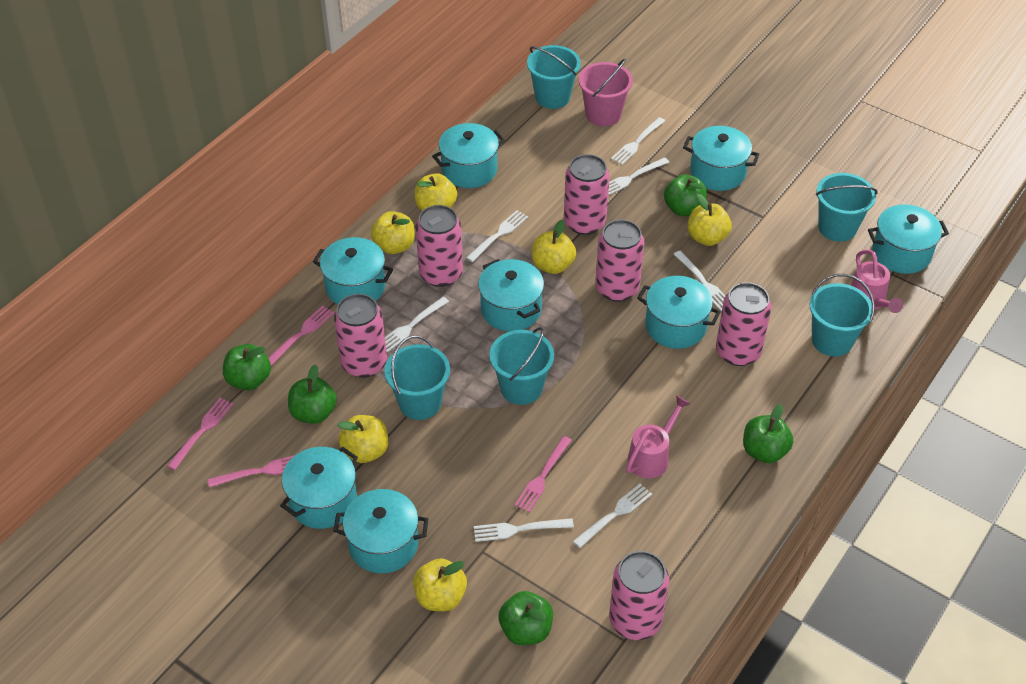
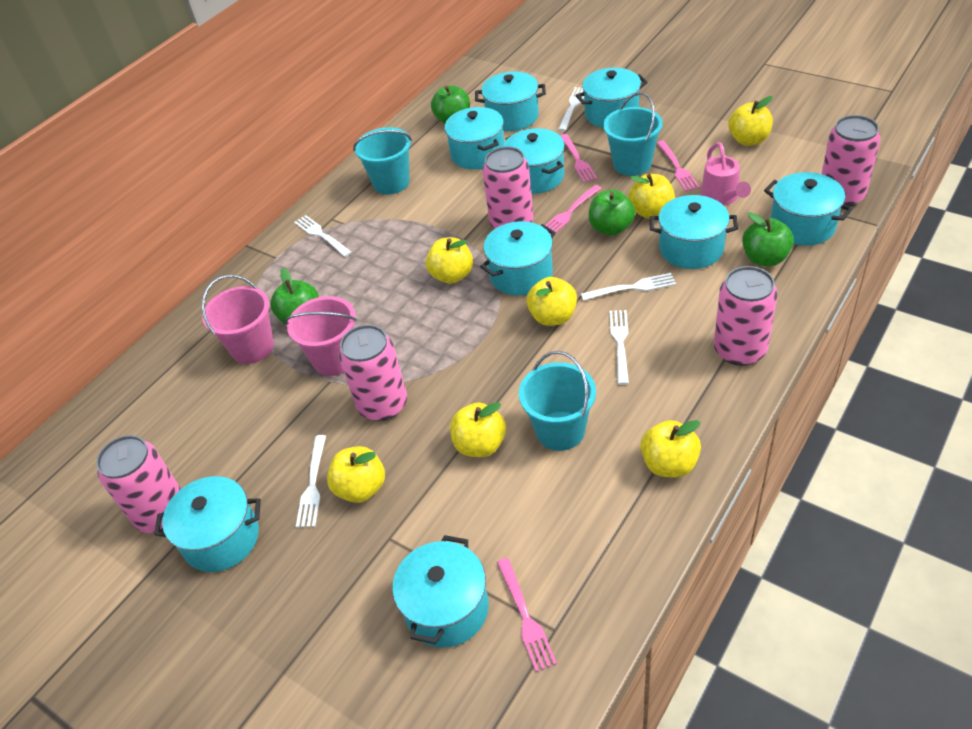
green apple: 5 -> 4
pink bucket: 1 -> 2
pink can: 6 -> 5
pink watering can: 2 -> 1
turquoise bucket: 5 -> 3
turquoise pot: 8 -> 9
white fork: 7 -> 5
yellow apple: 6 -> 7

